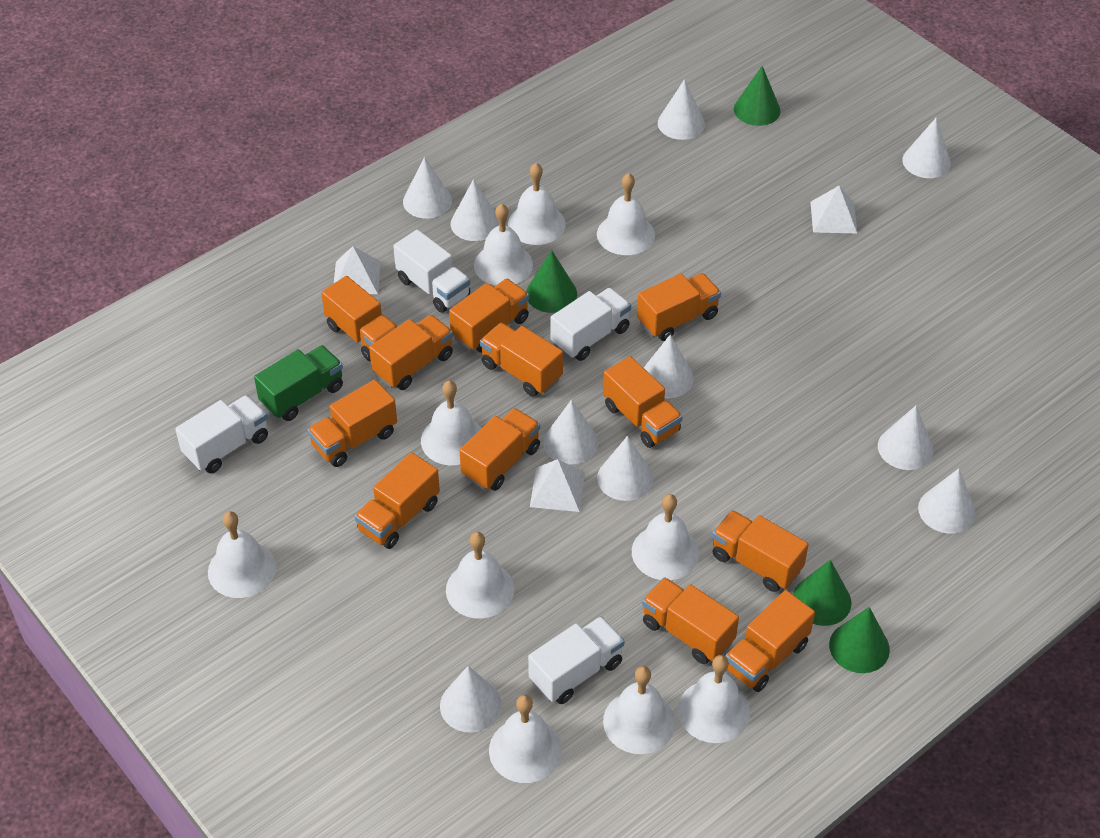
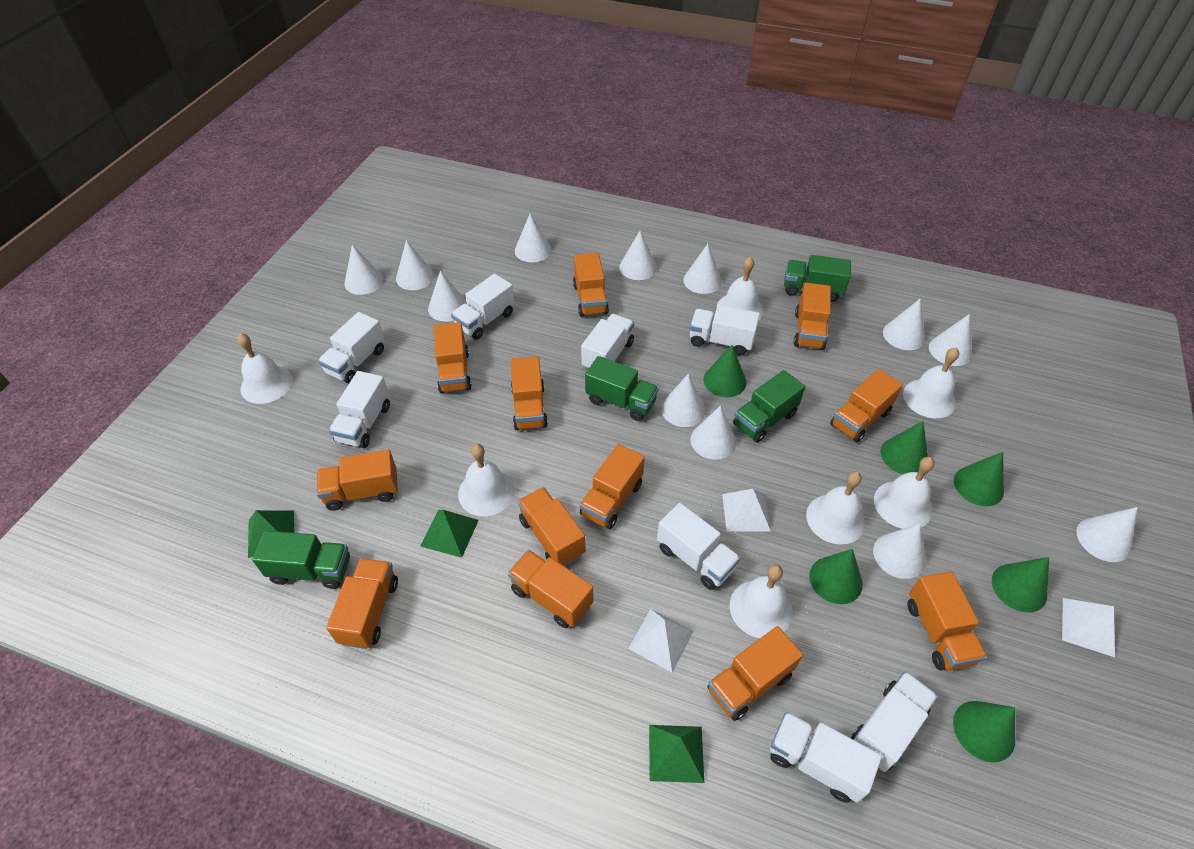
green cone: 4 -> 6
green pyramid: 0 -> 3
green truck: 1 -> 4
white bell: 10 -> 7
white cone: 10 -> 12
white truck: 4 -> 8

